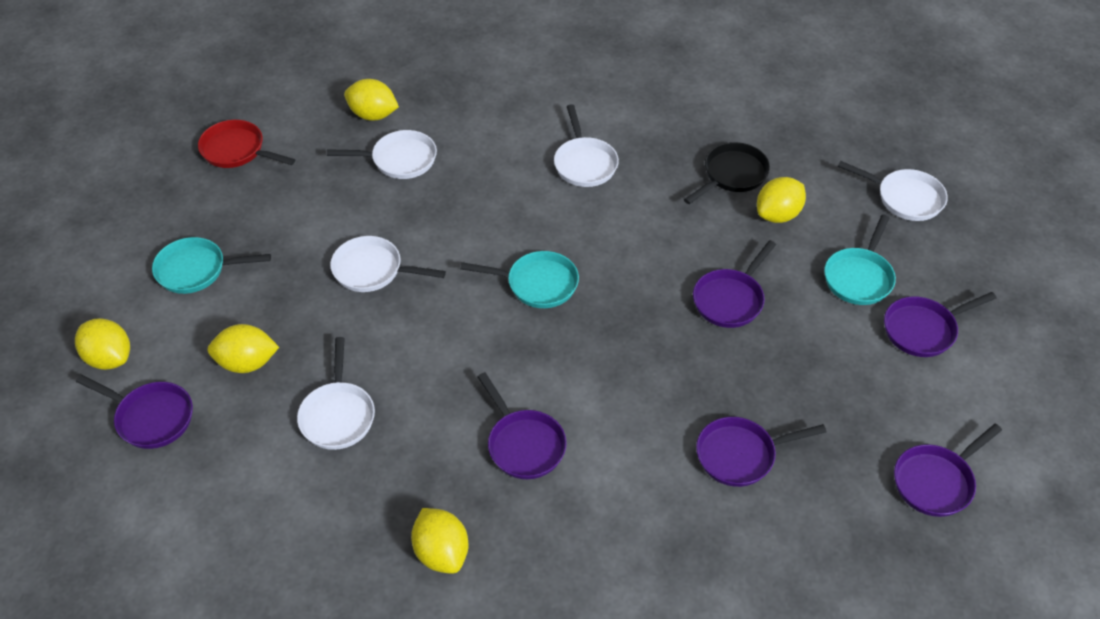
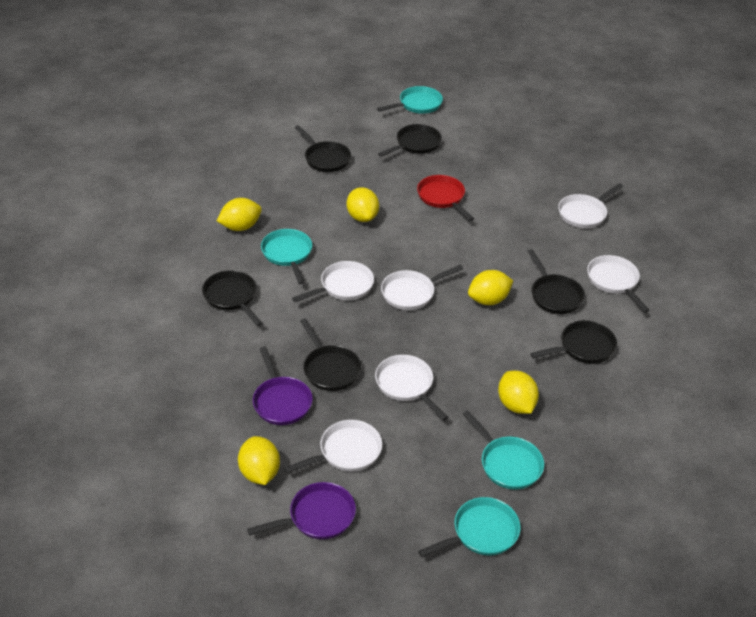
black pan: 1 -> 6
purple pan: 6 -> 2
turquoise pan: 3 -> 4
white pan: 5 -> 6

